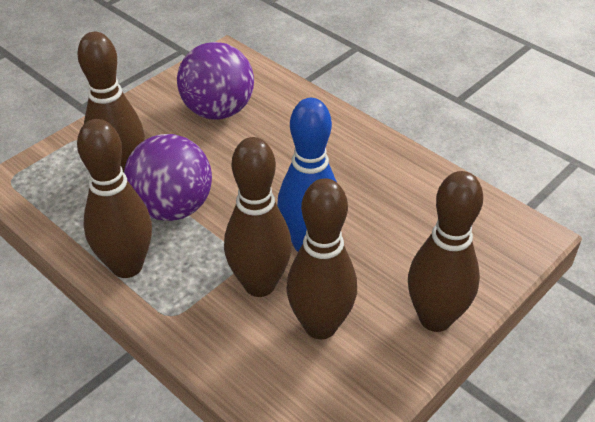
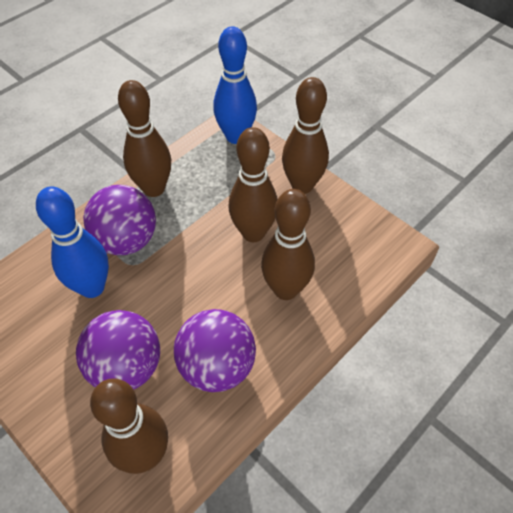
blue bowling pin: 1 -> 2
purple ball: 2 -> 3

